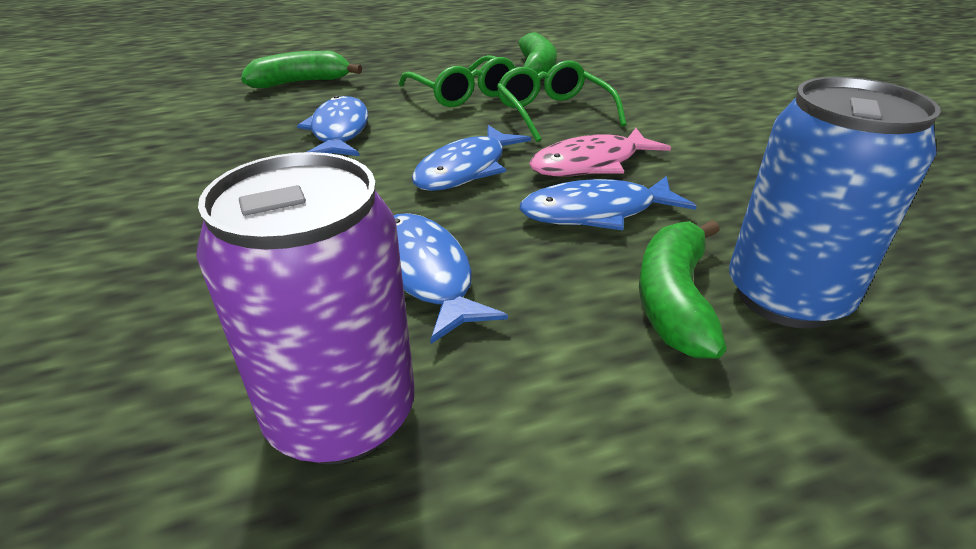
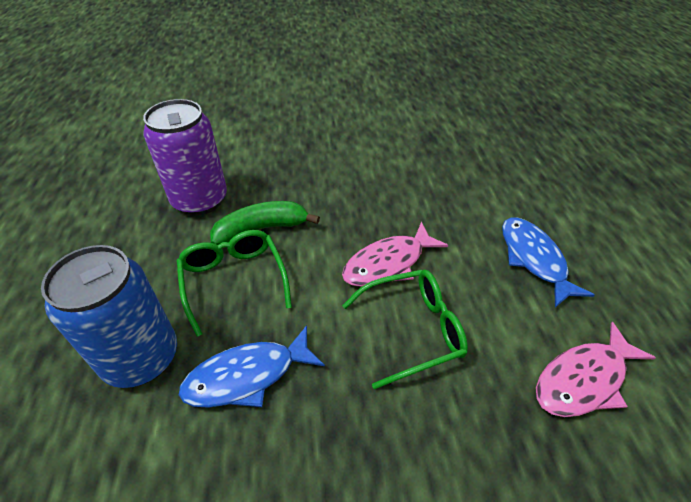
blue fish: 4 -> 2
green banana: 3 -> 1
pink fish: 1 -> 2

